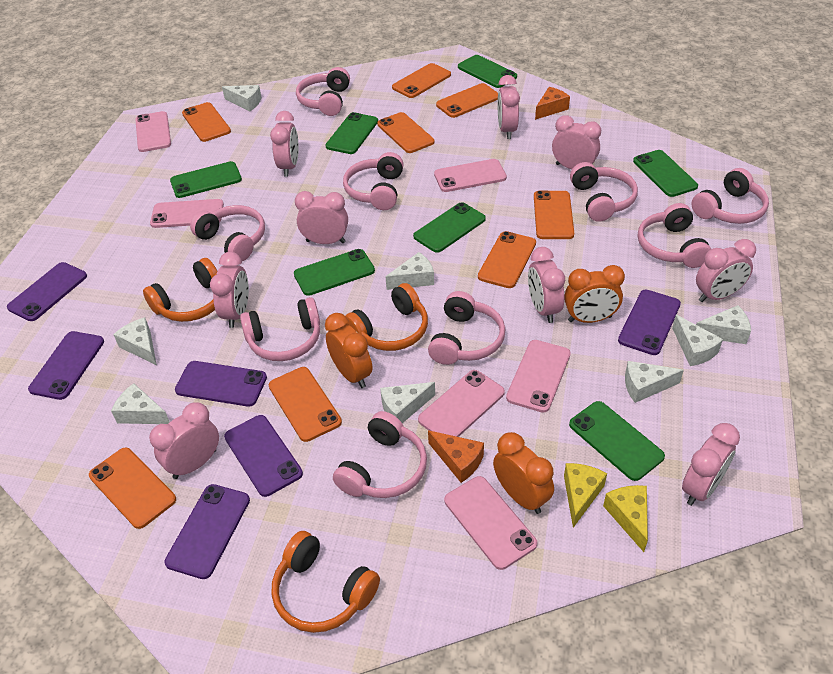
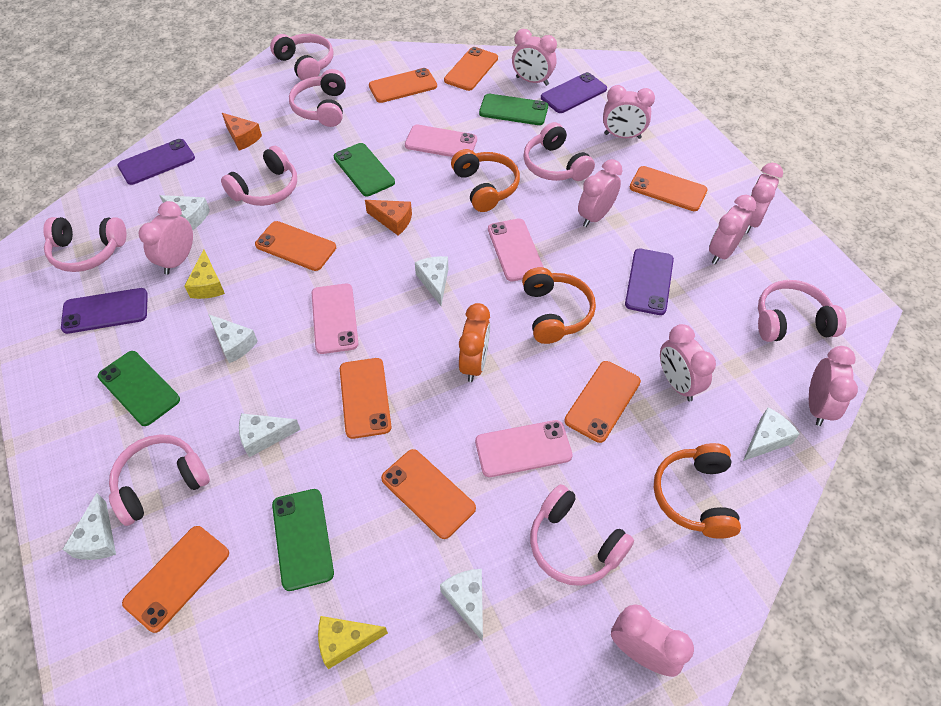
green phone: 7 -> 4
orange clock: 3 -> 1
pink headphones: 9 -> 8
pink phone: 6 -> 4
purple phone: 6 -> 4
white cheese: 8 -> 7

